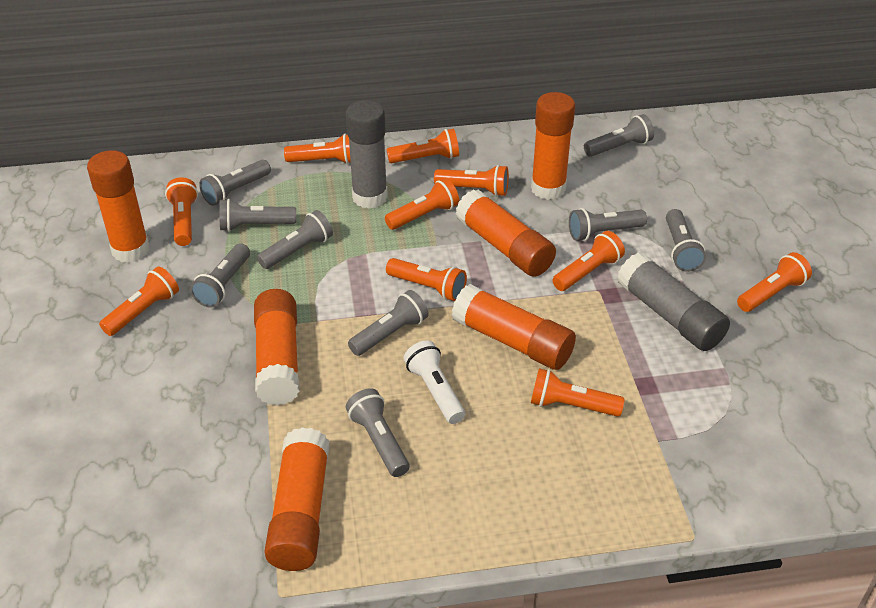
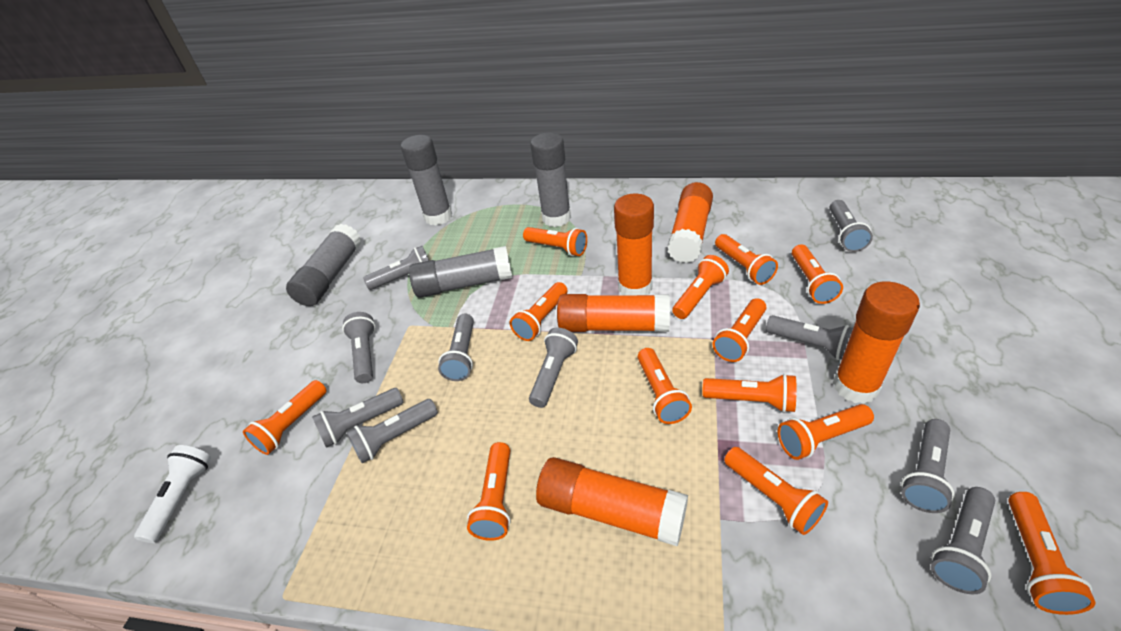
grey flashlight: 9 -> 10
grey glue stick: 2 -> 4
orange flashlight: 10 -> 13
orange glue stick: 6 -> 5

